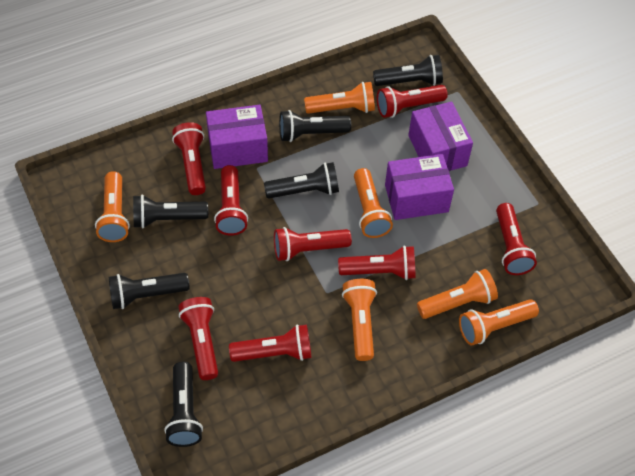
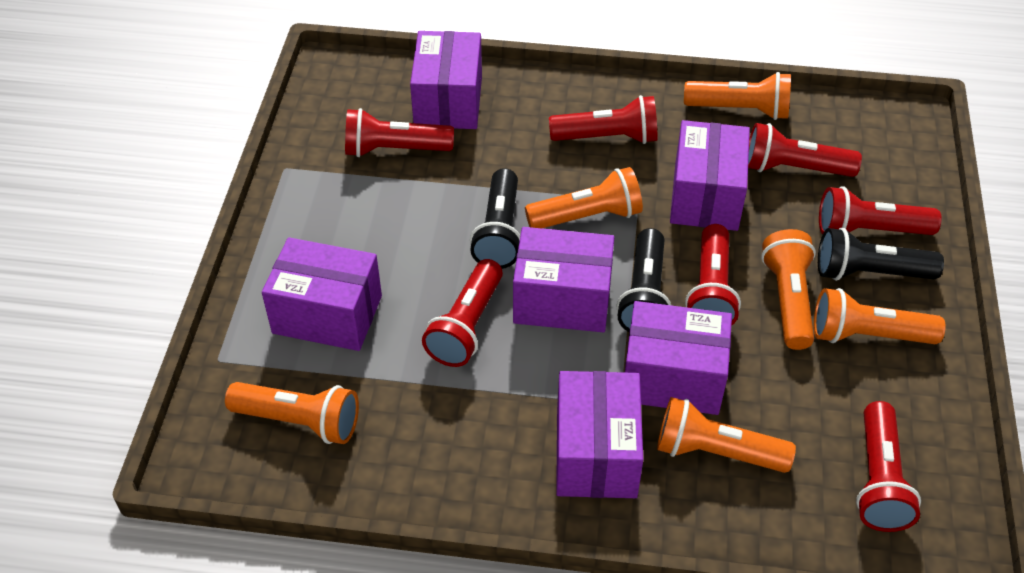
black flashlight: 6 -> 3
purple box: 3 -> 6
red flashlight: 8 -> 7

